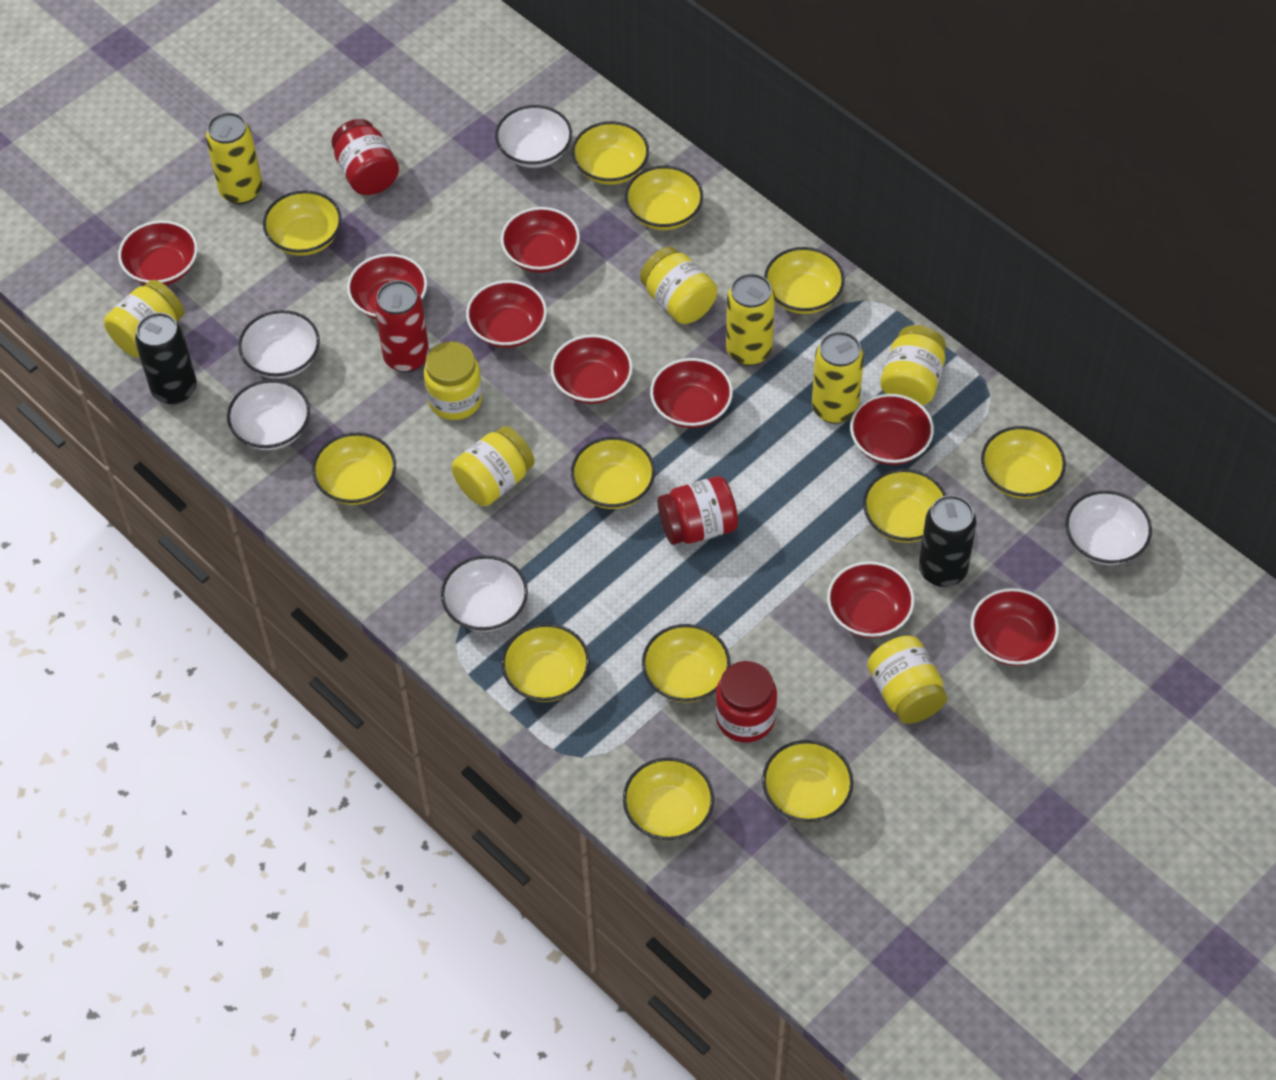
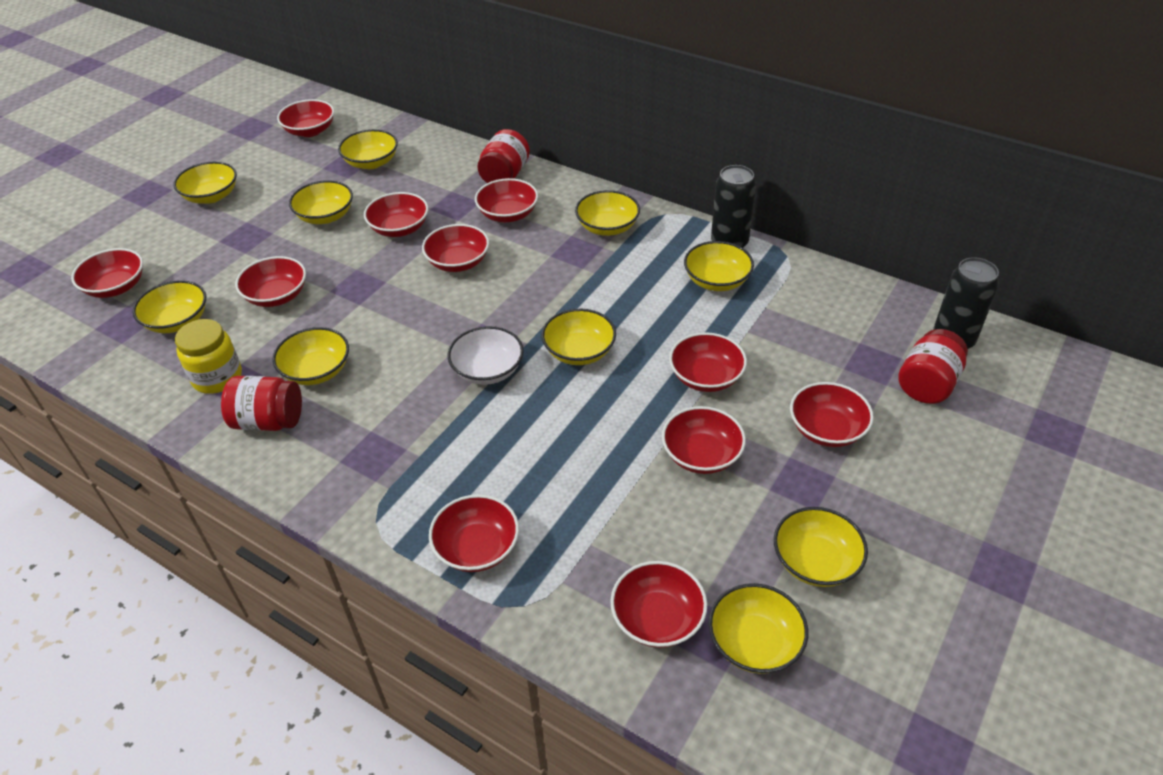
red bowl: 9 -> 11
red can: 1 -> 0
white bowl: 5 -> 1
yellow bowl: 12 -> 10
yellow can: 3 -> 0
yellow jar: 6 -> 1

